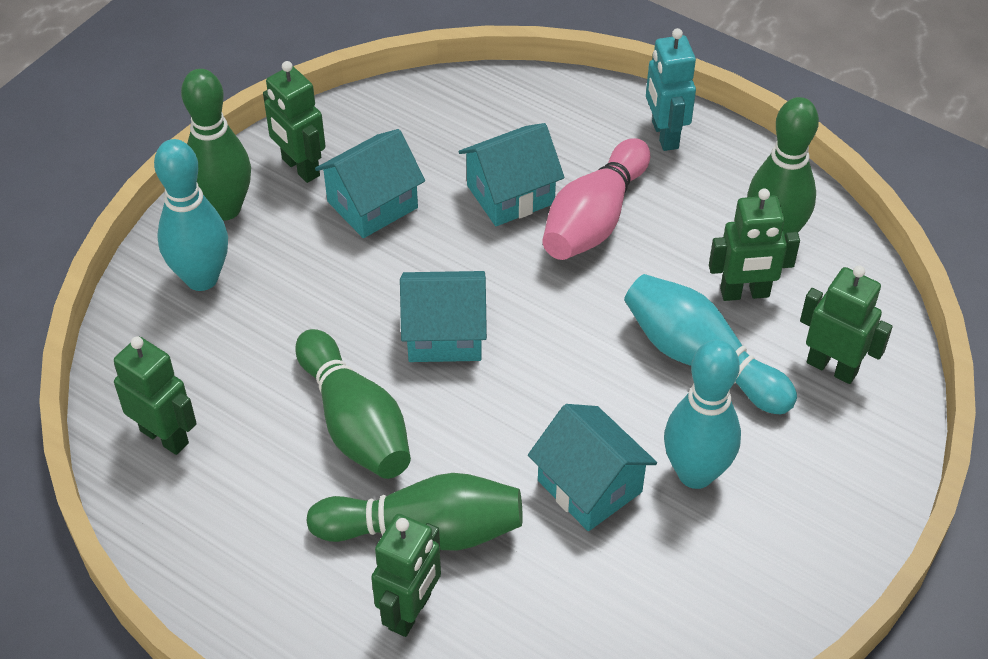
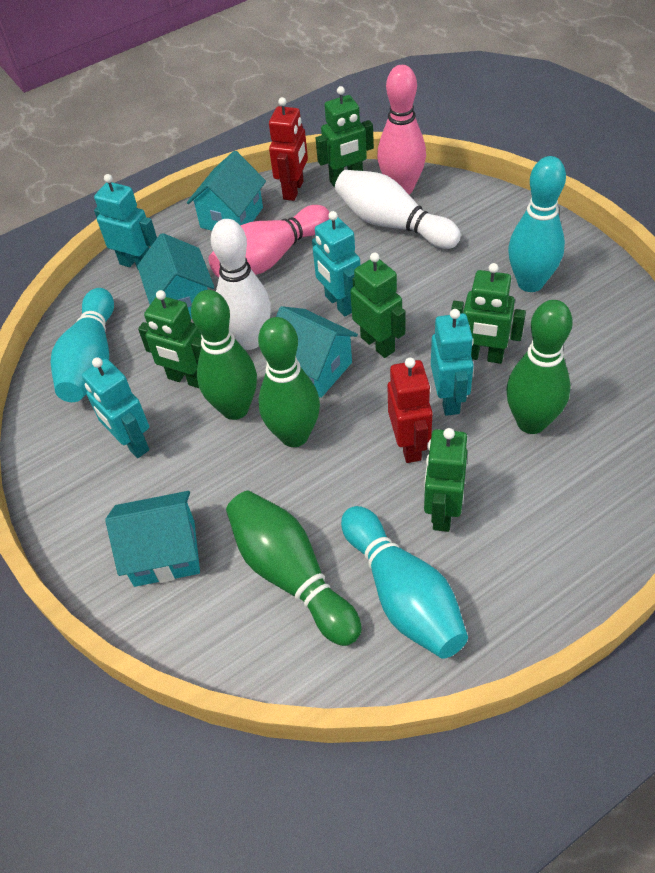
pink bowling pin: 1 -> 2
red robot: 0 -> 2
turquoise robot: 1 -> 4
white bowling pin: 0 -> 2

